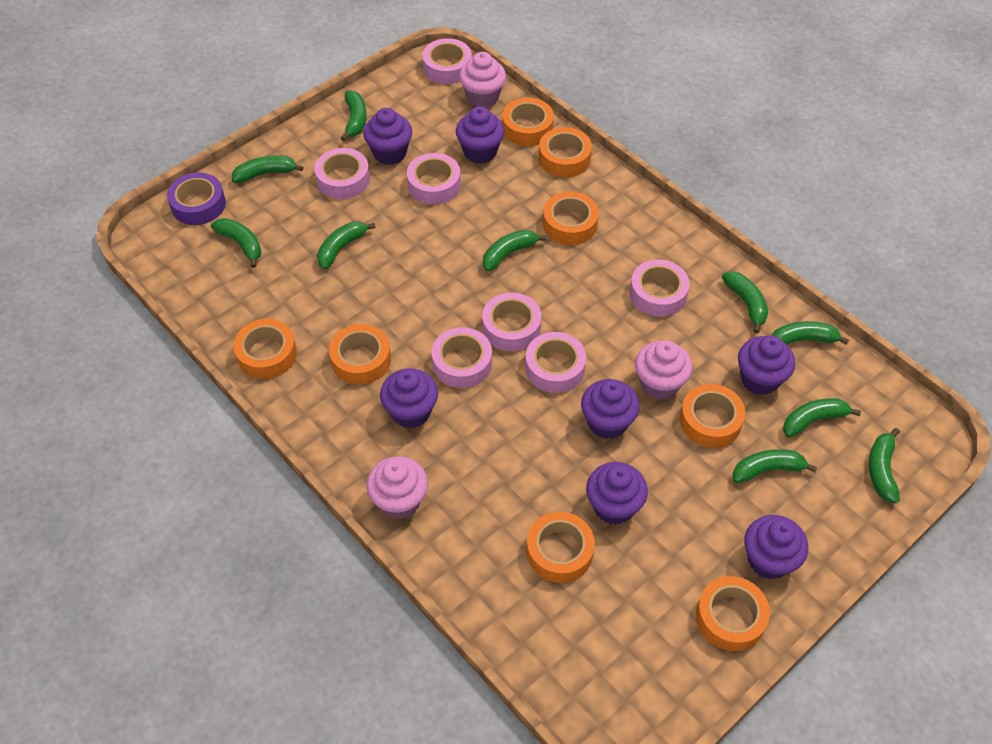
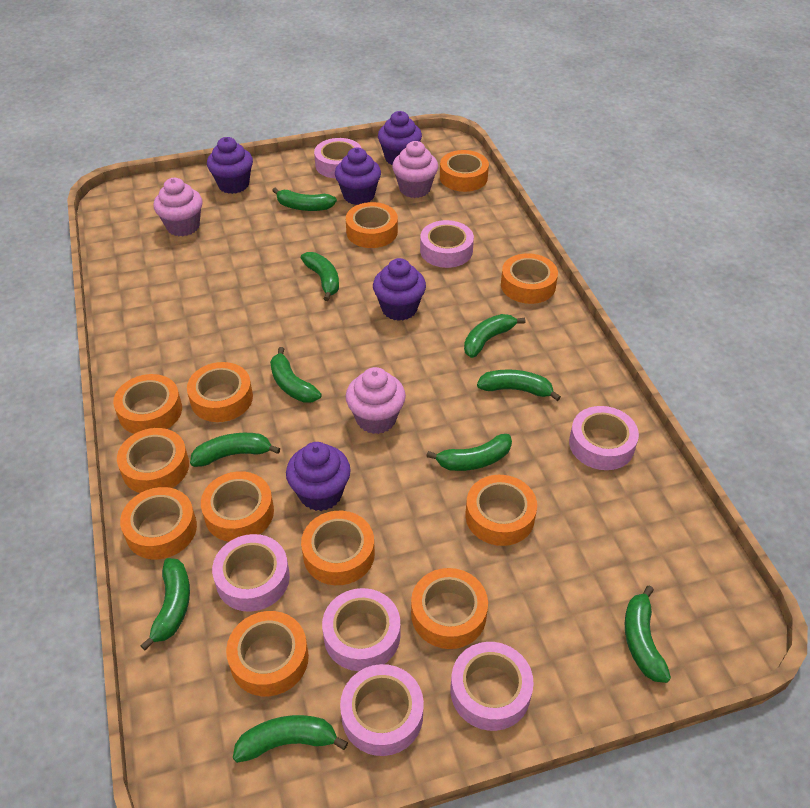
orange tape: 8 -> 12
purple cupcake: 7 -> 5
purple tape: 1 -> 0

